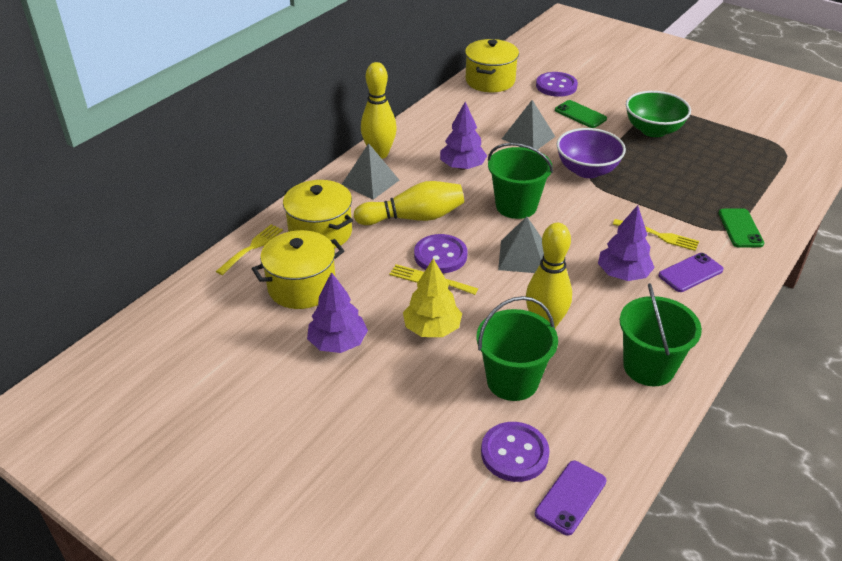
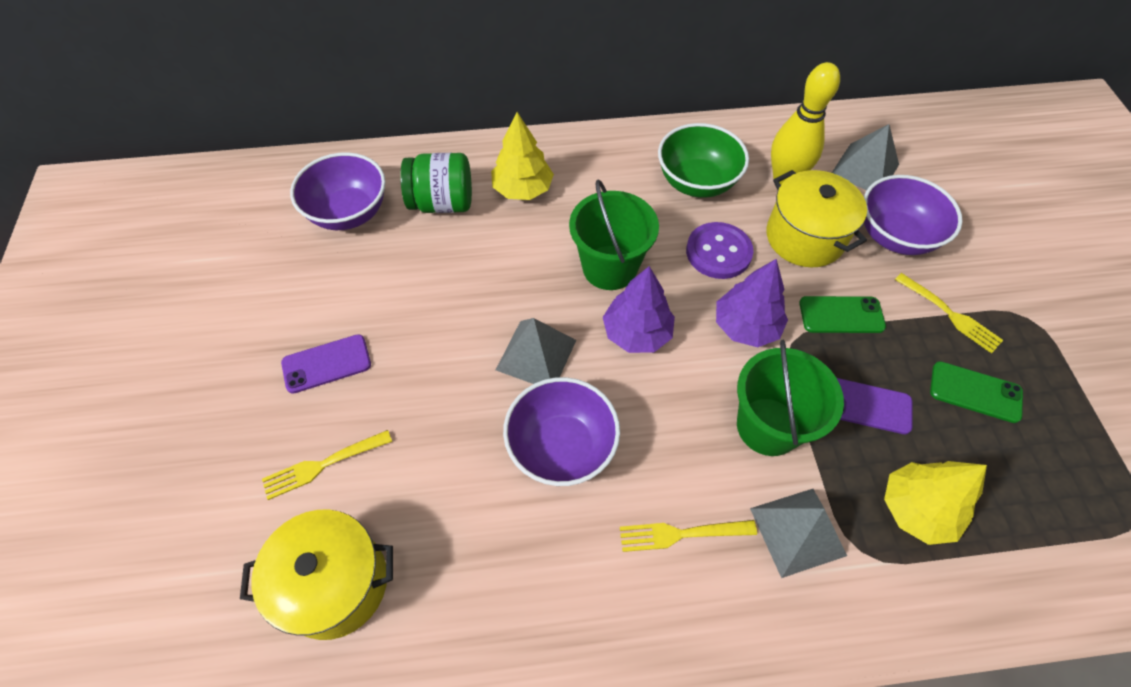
green bucket: 3 -> 2
green jar: 0 -> 1
purple bowl: 1 -> 3
purple button: 3 -> 1
purple tree: 3 -> 2
yellow bowling pin: 3 -> 1
yellow pot: 3 -> 2
yellow tree: 1 -> 2

